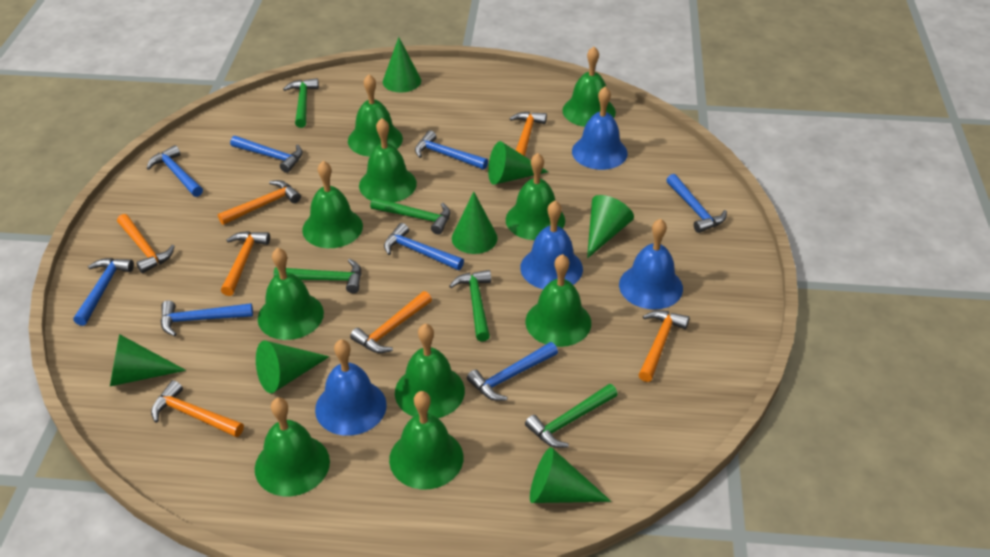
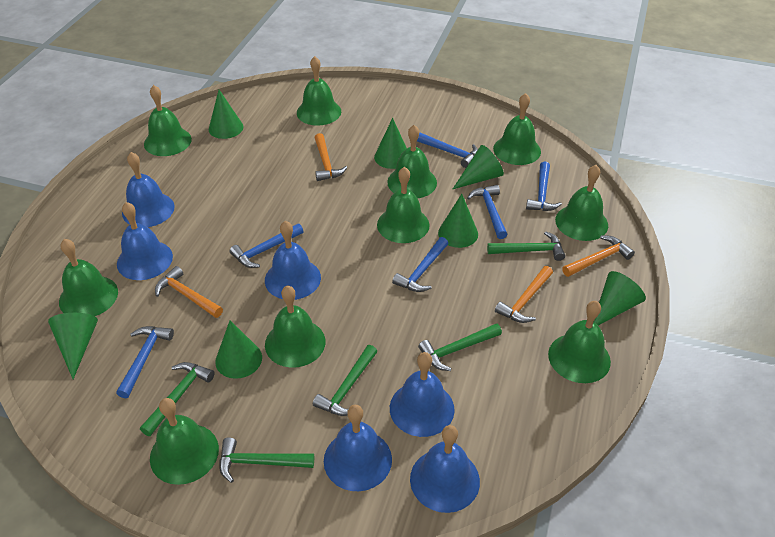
blue bell: 4 -> 6
blue hammer: 8 -> 6
orange hammer: 7 -> 4

